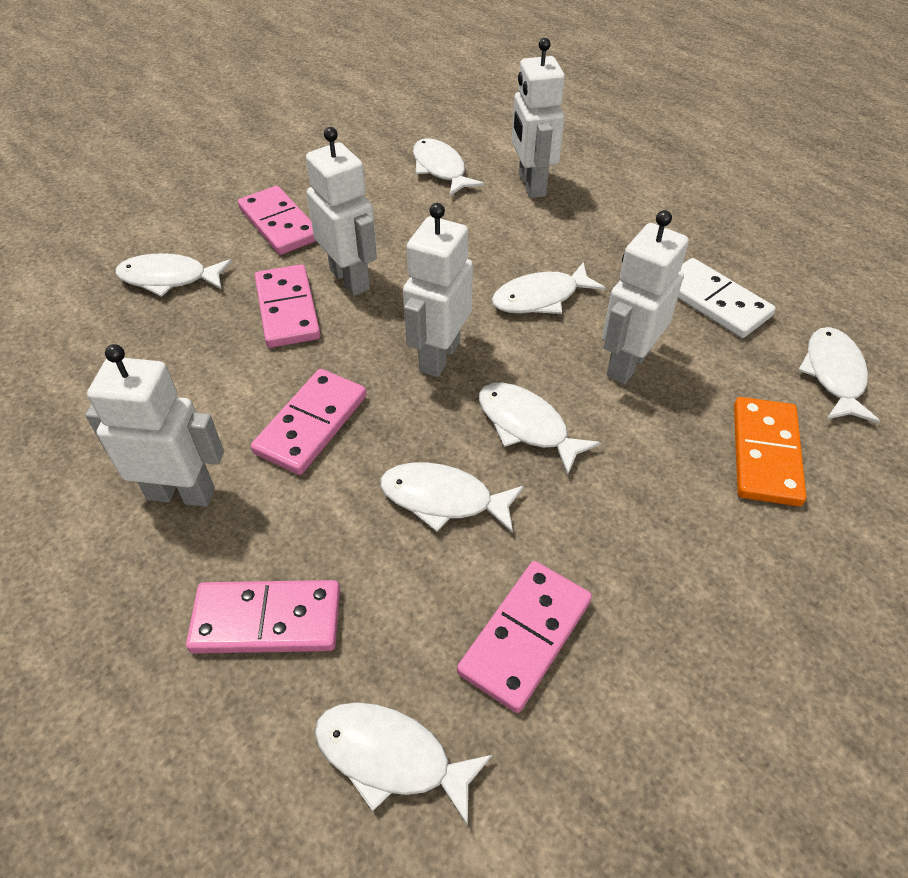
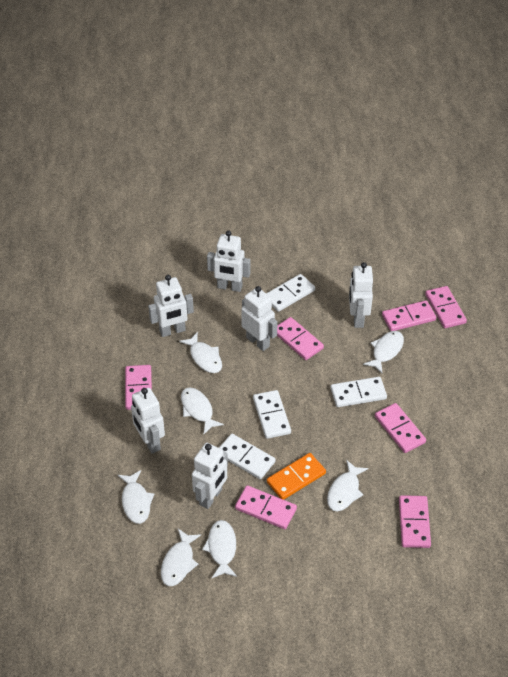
pink domino: 5 -> 7
white domino: 1 -> 4
white robot: 5 -> 6

